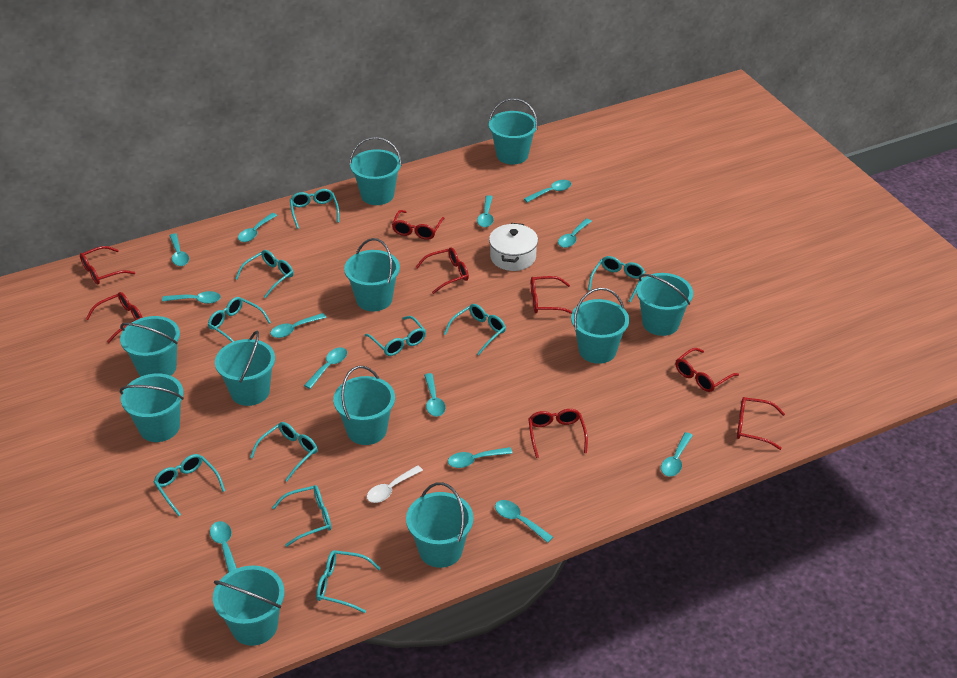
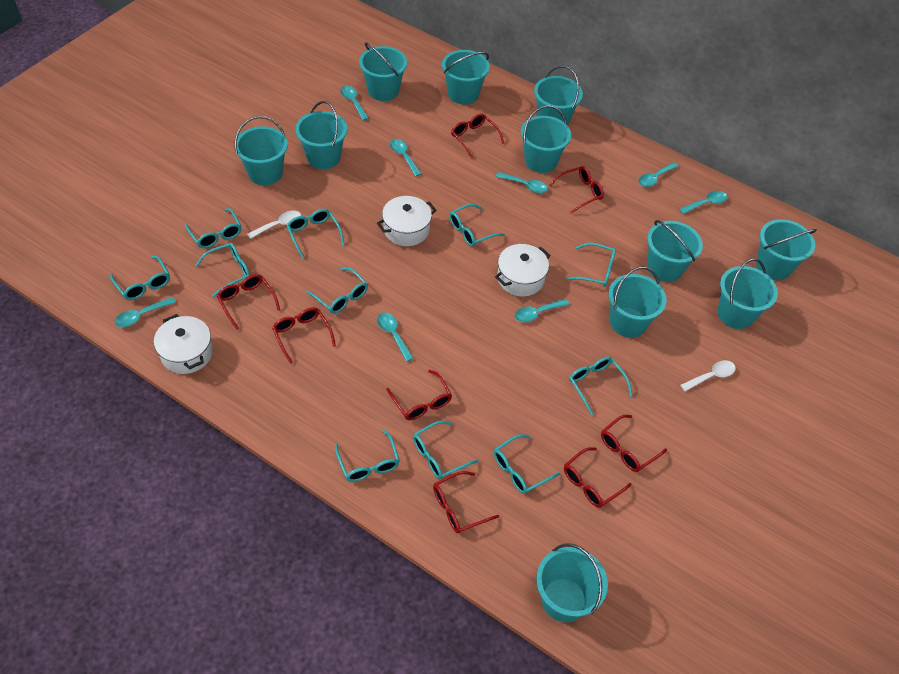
turquoise glasses: 10 -> 11
turquoise spoon: 13 -> 8
white pot: 1 -> 3
white spoon: 1 -> 2

